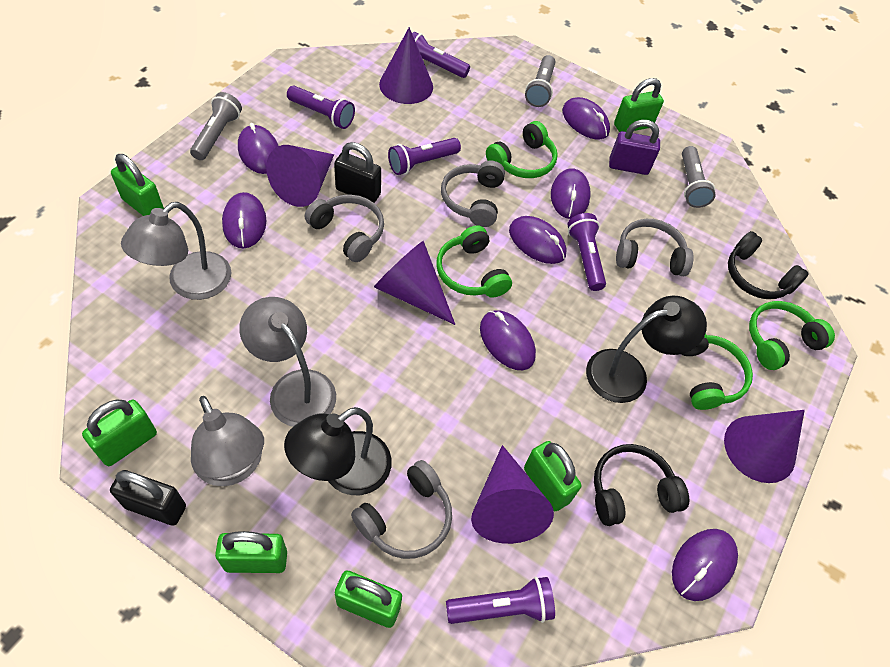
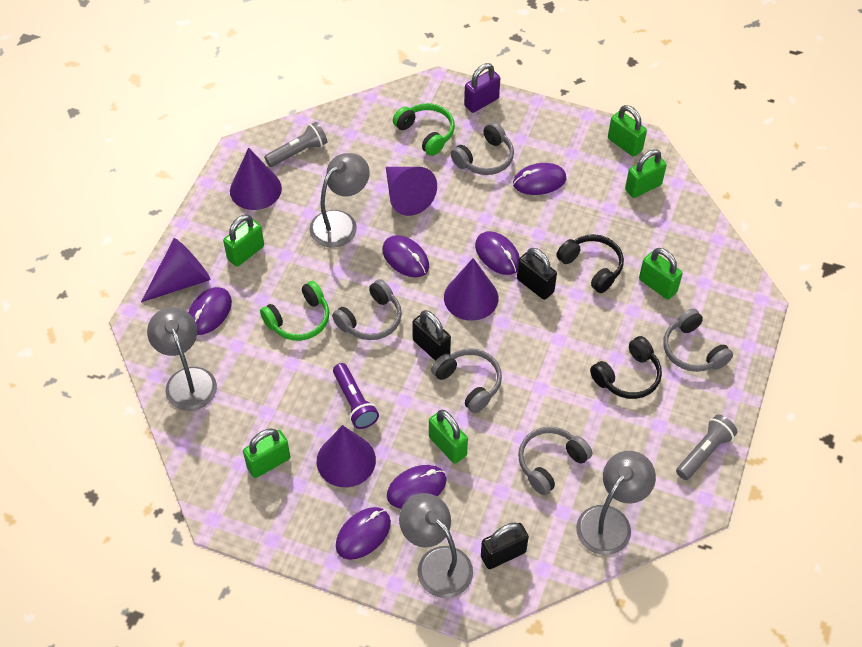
black lamp: 2 -> 0
black padlock: 2 -> 3
green headphones: 4 -> 2
grey flashlight: 3 -> 2
grey headphones: 4 -> 5
grey lamp: 3 -> 4
purple flashlight: 5 -> 1
purple mouse: 7 -> 6

